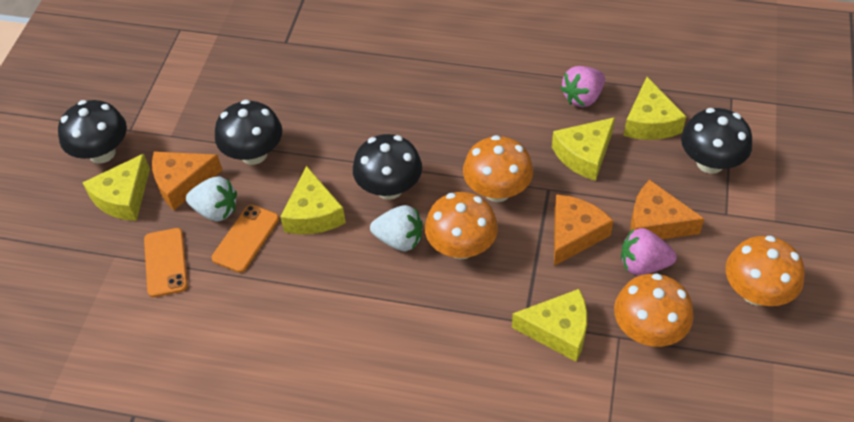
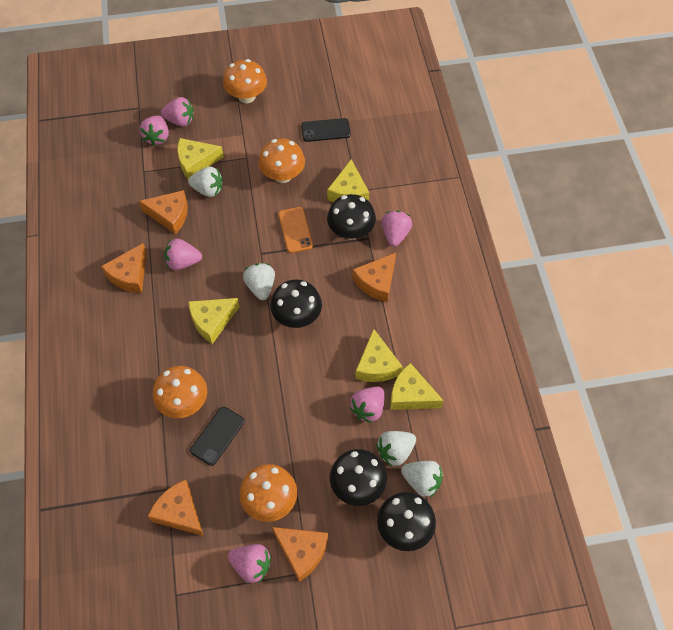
black phone: 0 -> 2
orange cheese: 3 -> 5
orange phone: 2 -> 1
pink strawberry: 2 -> 6
white strawberry: 2 -> 4

